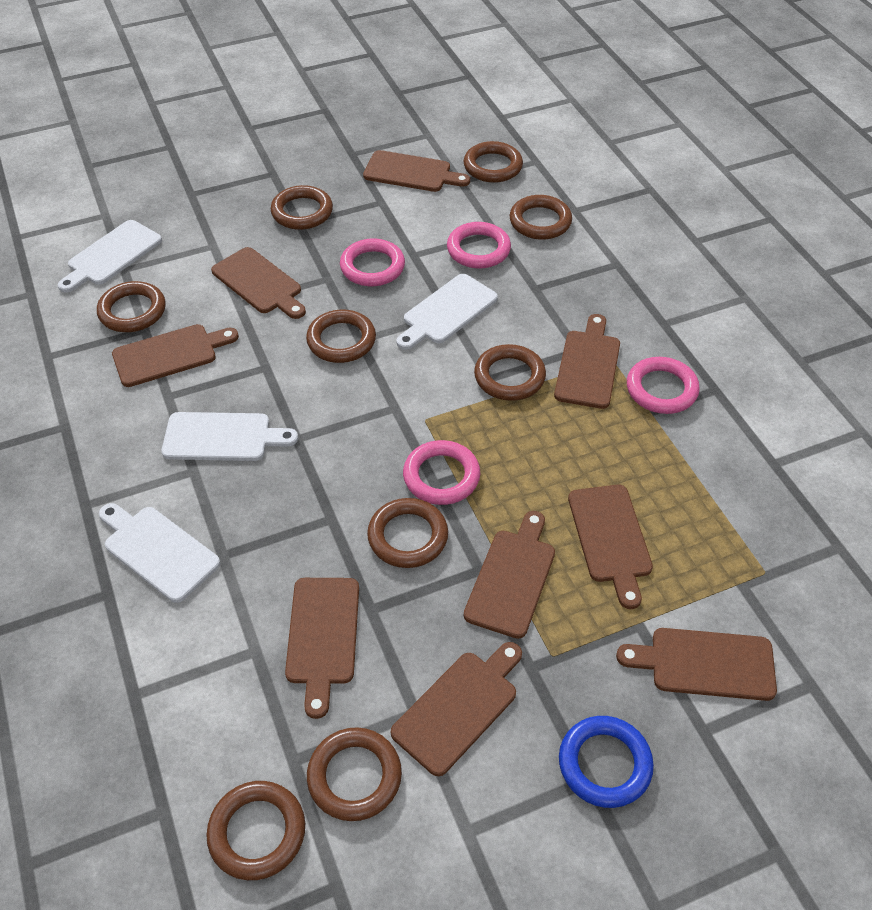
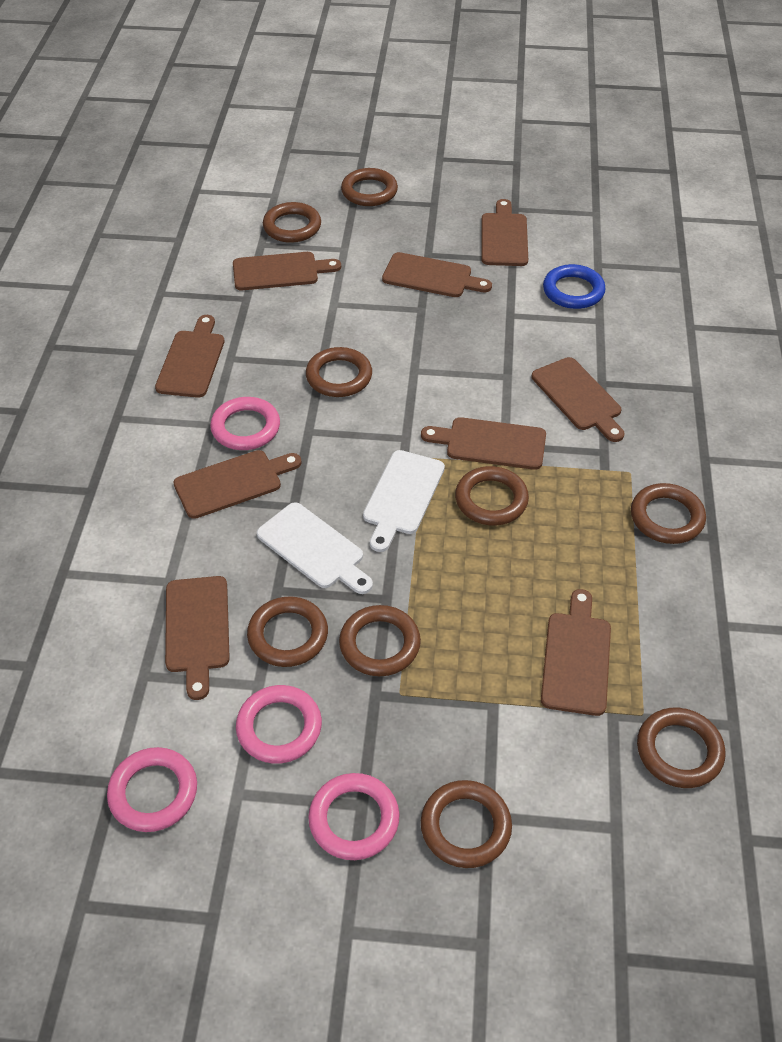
white cutting board: 4 -> 2

